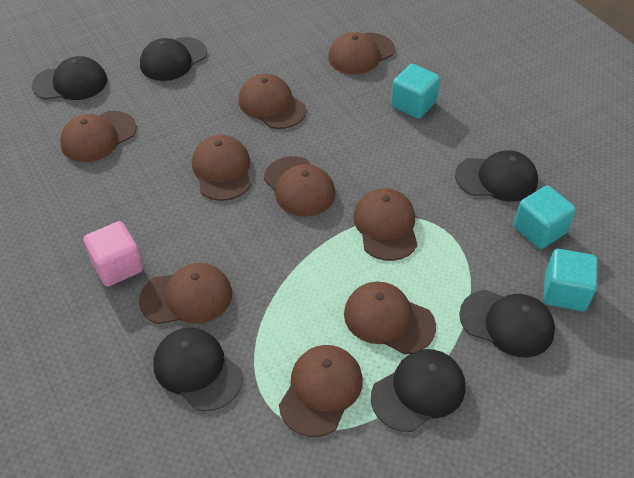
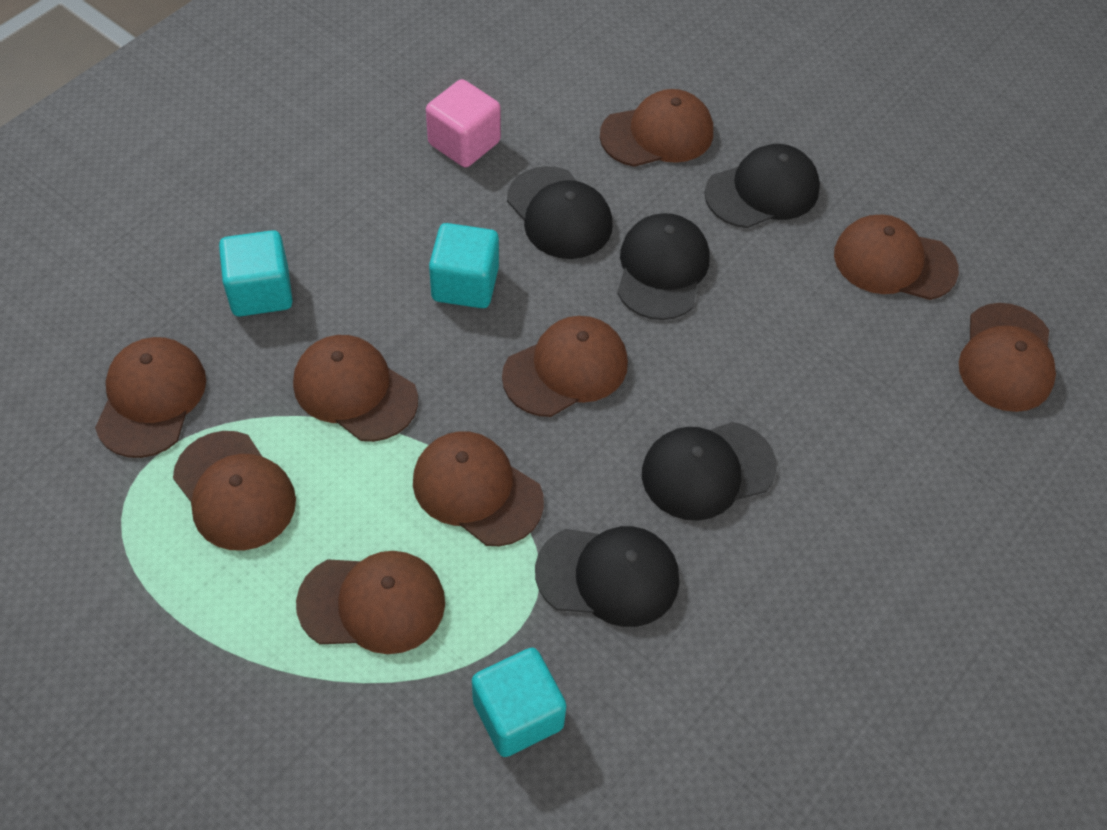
black cap: 6 -> 5

